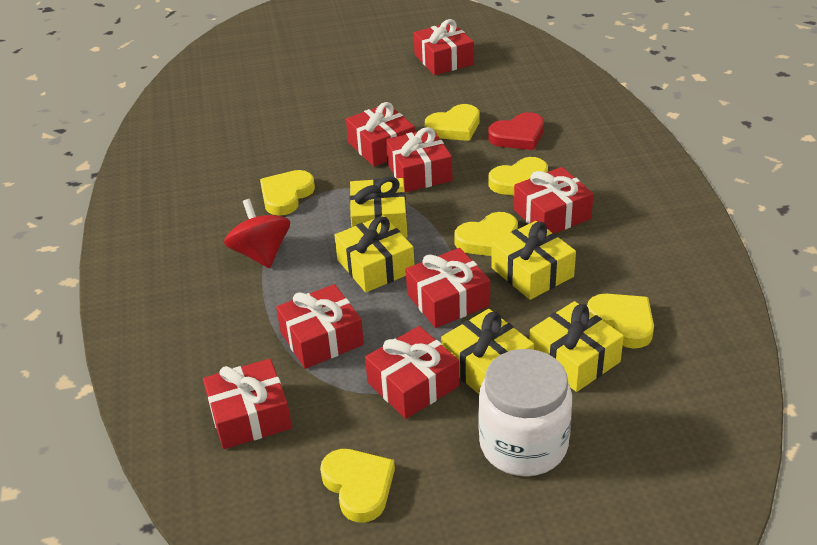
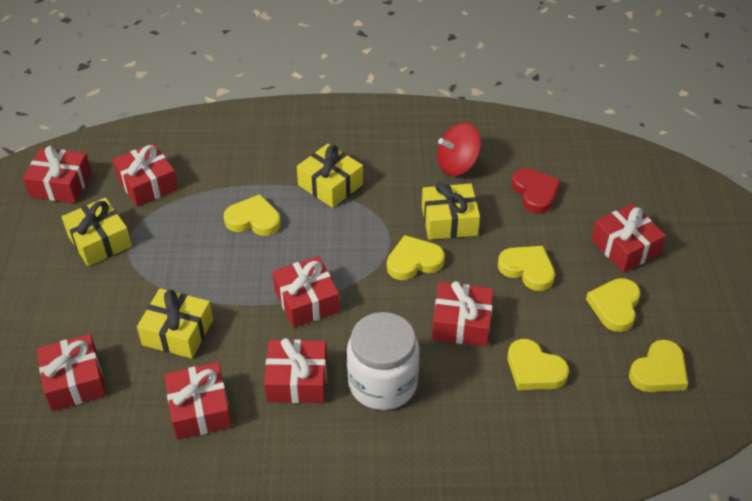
yellow gift: 5 -> 4

